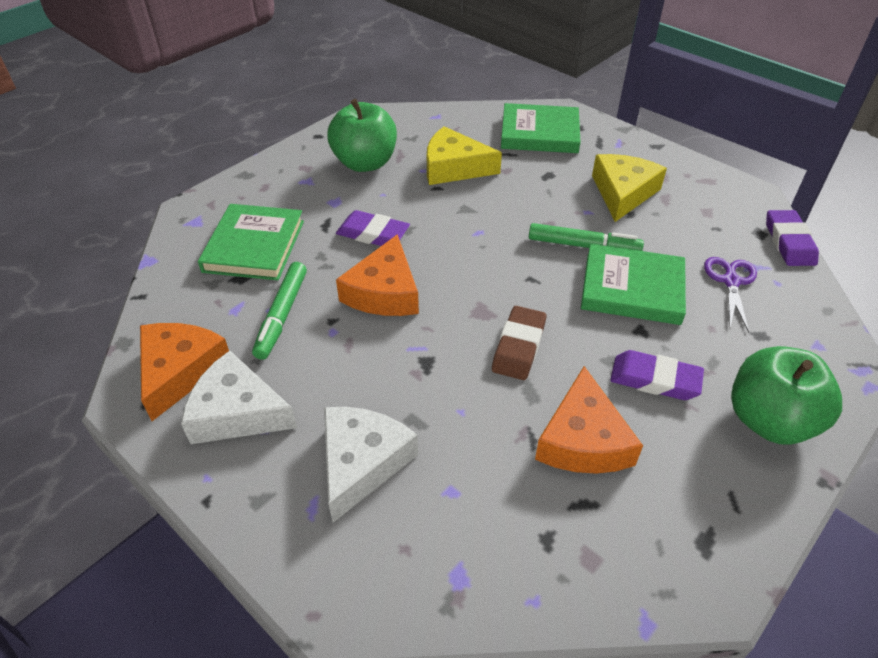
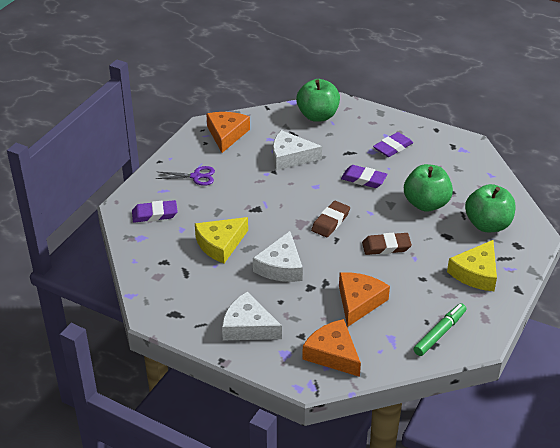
brown eraser: 1 -> 2
green apple: 2 -> 3
green book: 3 -> 0
green marker: 2 -> 1
white cheese: 2 -> 3

